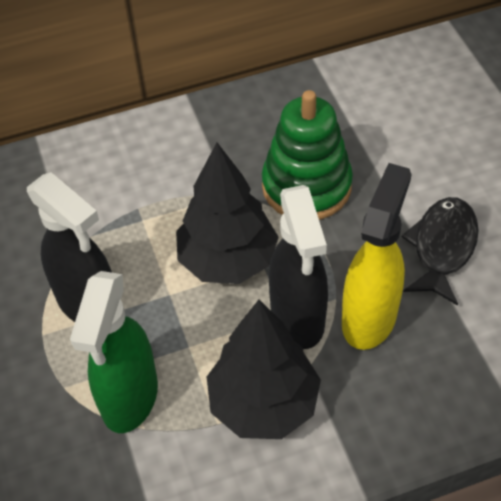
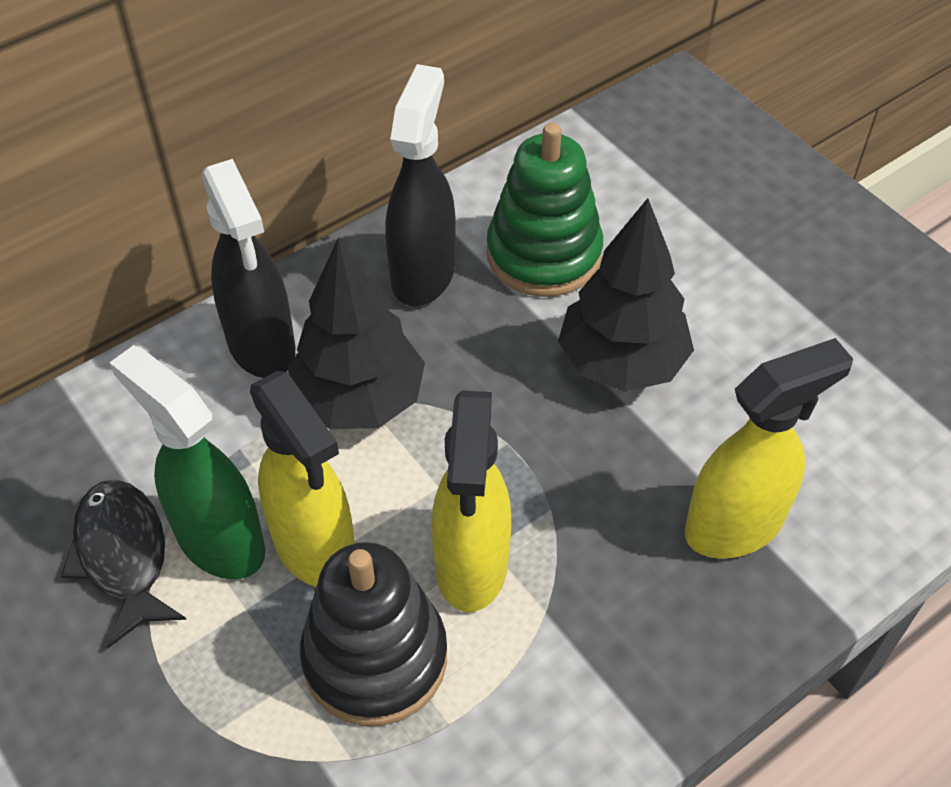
black stacking toy: 0 -> 1
yellow spray bottle: 1 -> 3

